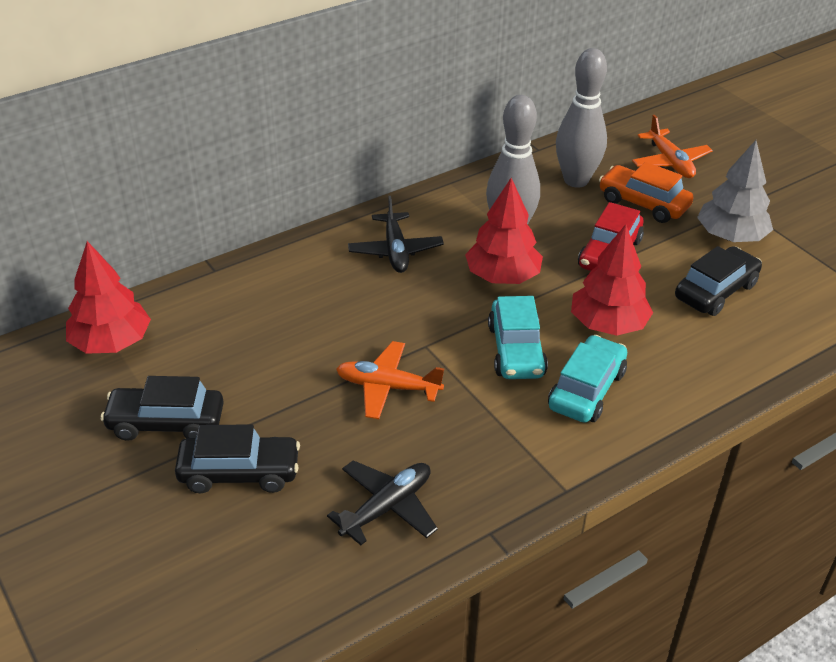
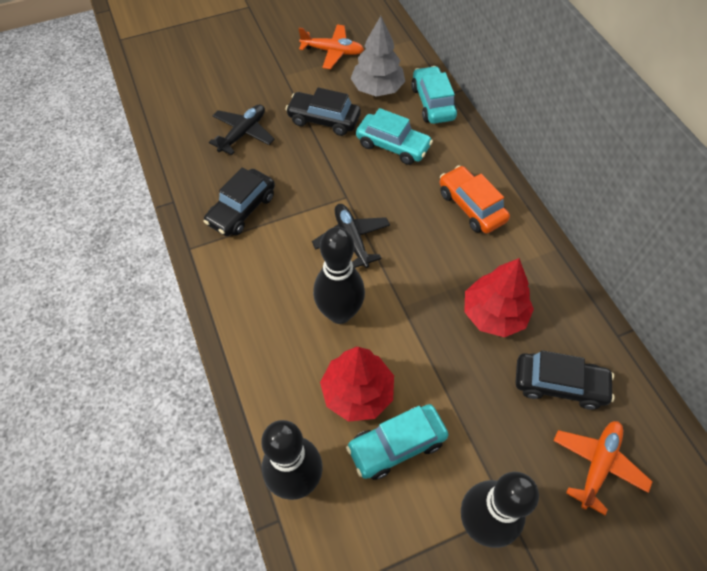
black bowling pin: 0 -> 3
grey bowling pin: 2 -> 0
red car: 1 -> 0
red tree: 3 -> 2
turquoise car: 2 -> 3

